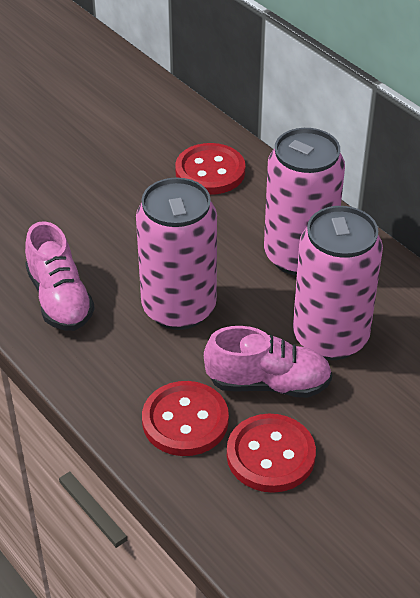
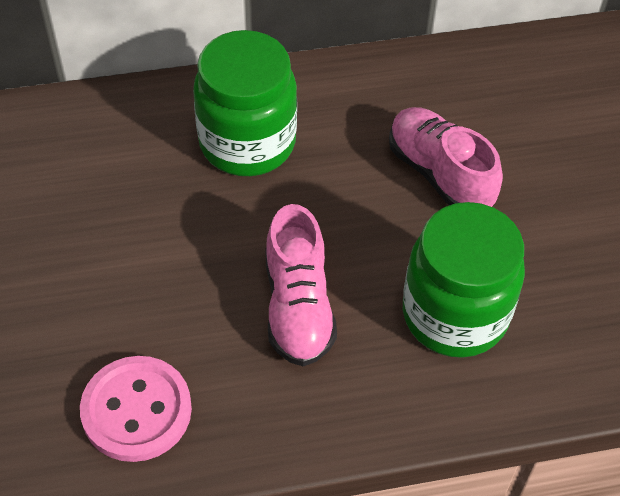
green jar: 0 -> 2
pink button: 0 -> 1
pink can: 3 -> 0
red button: 3 -> 0

